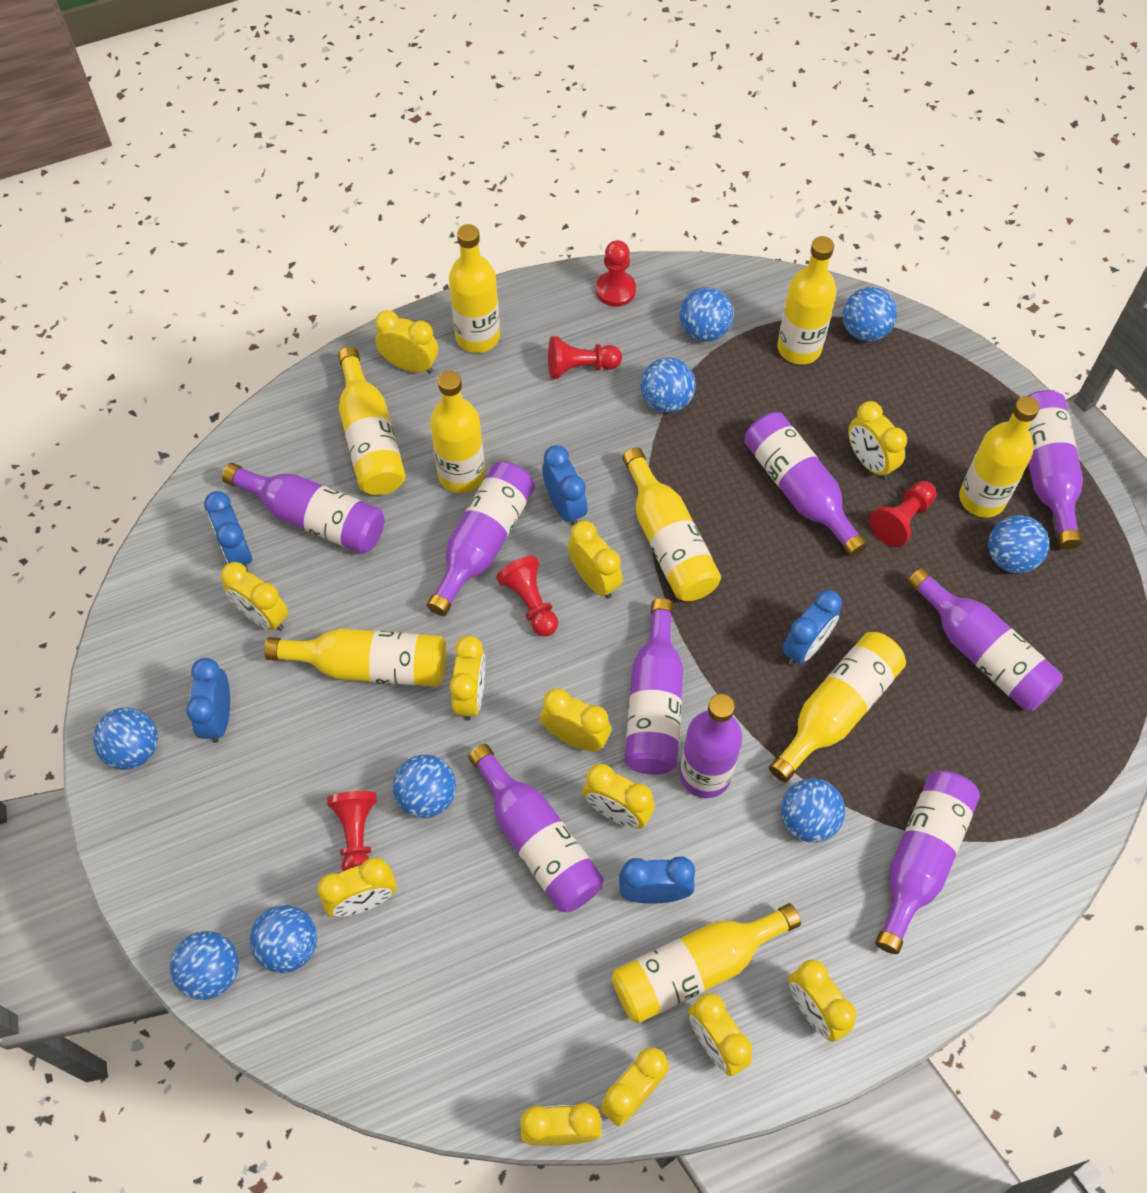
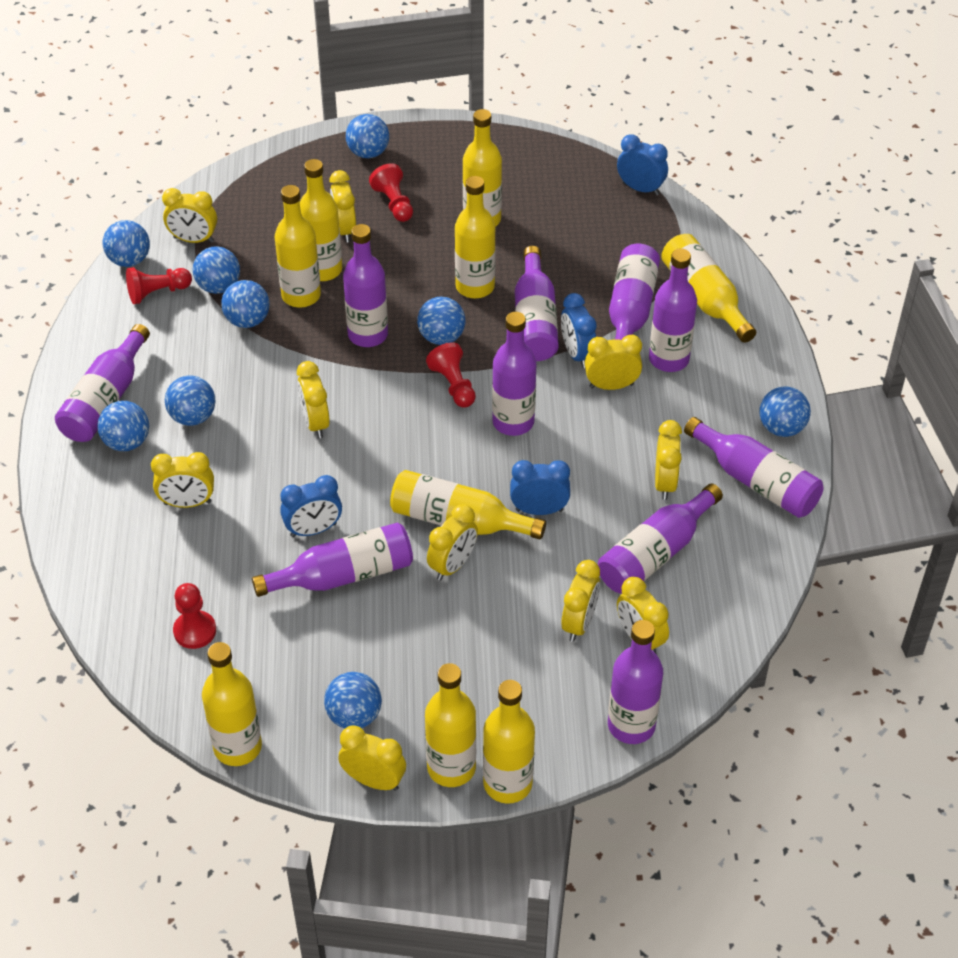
blue clock: 5 -> 4
purple bottle: 9 -> 10
red pawn: 5 -> 4
yellow clock: 12 -> 10

